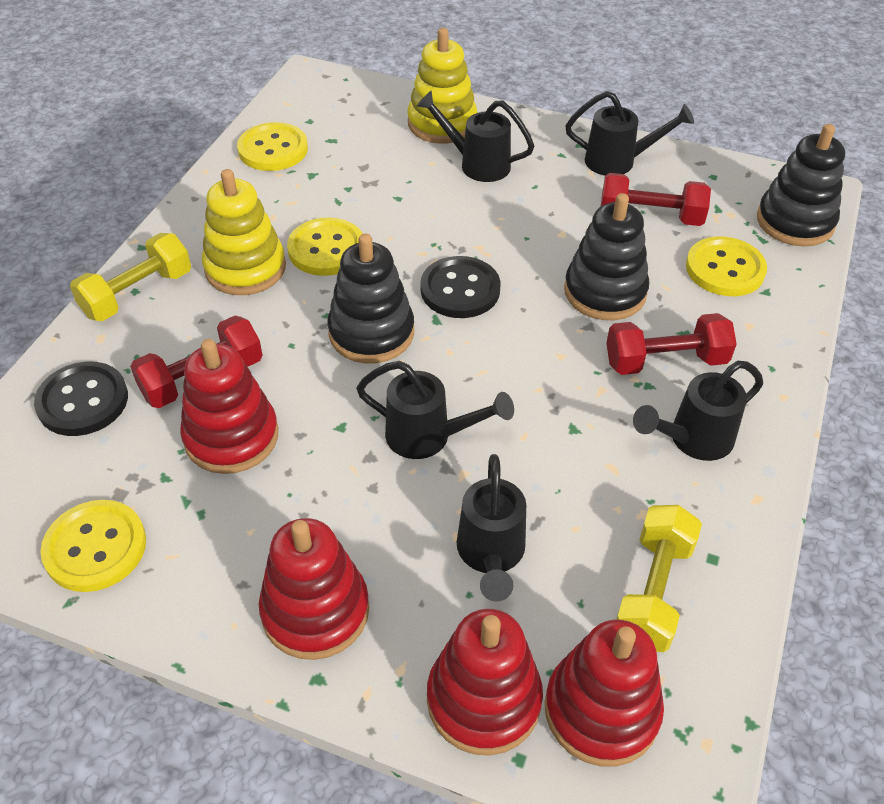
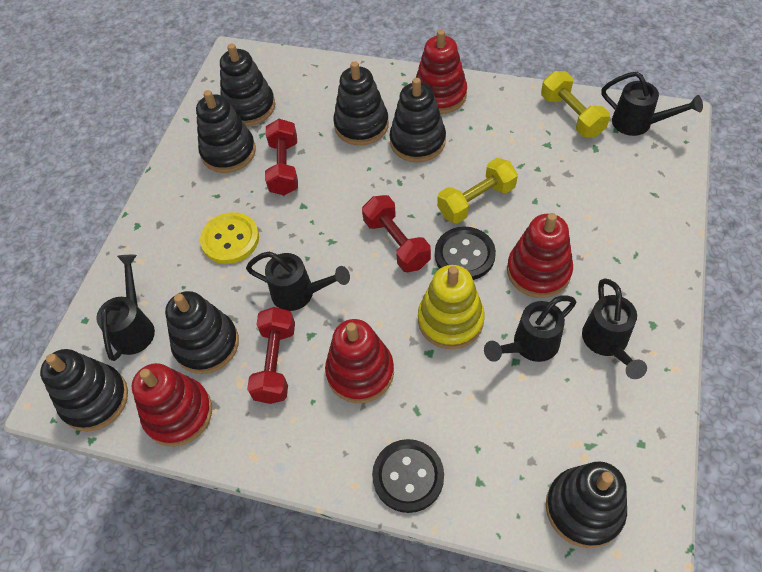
black stacking toy: 3 -> 7
yellow button: 4 -> 1
yellow stacking toy: 2 -> 1

